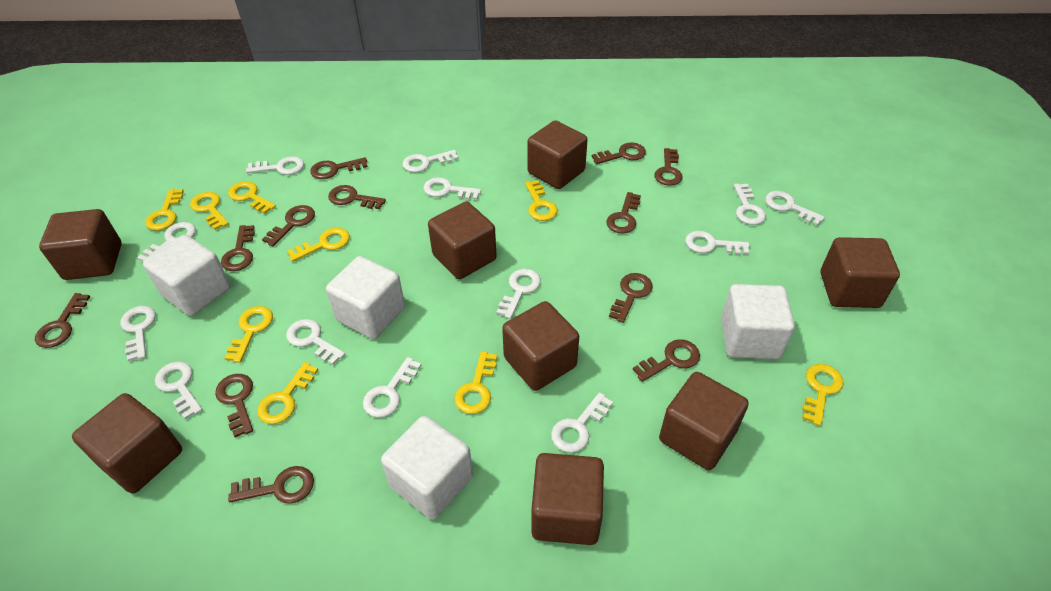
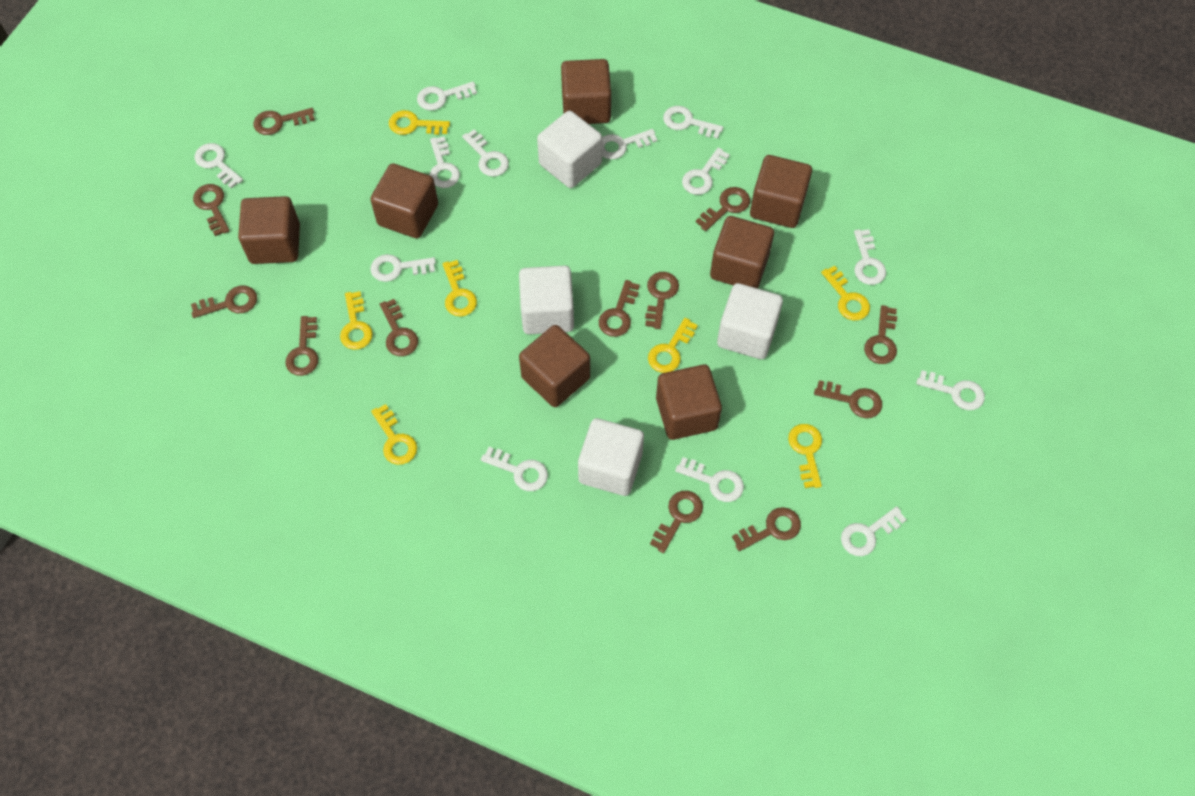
brown cube: 8 -> 7
yellow key: 9 -> 7

